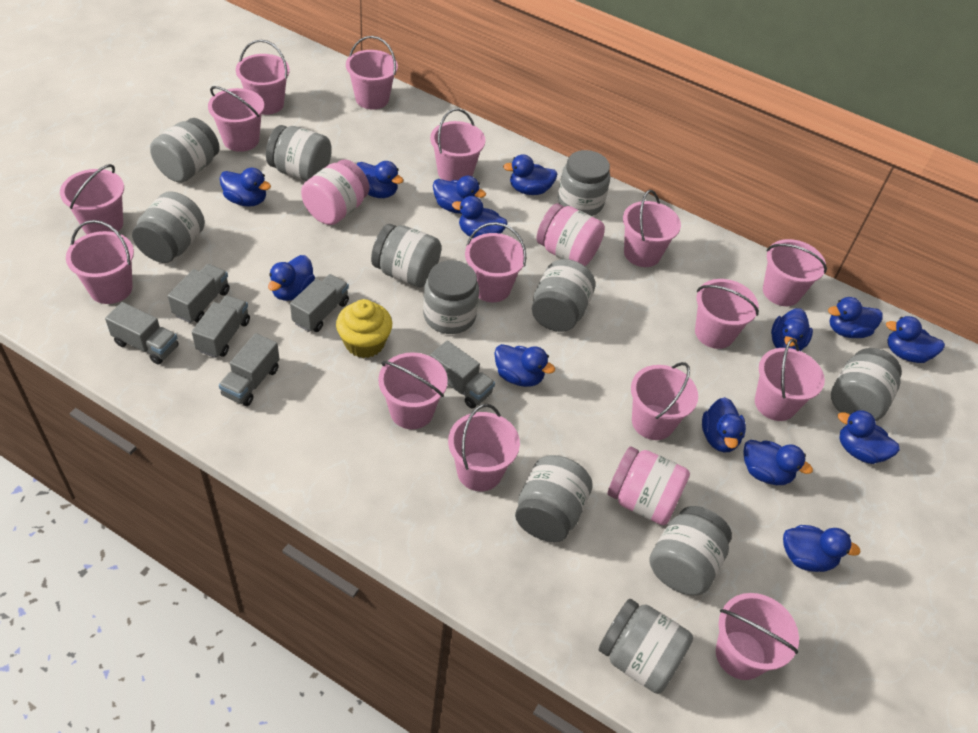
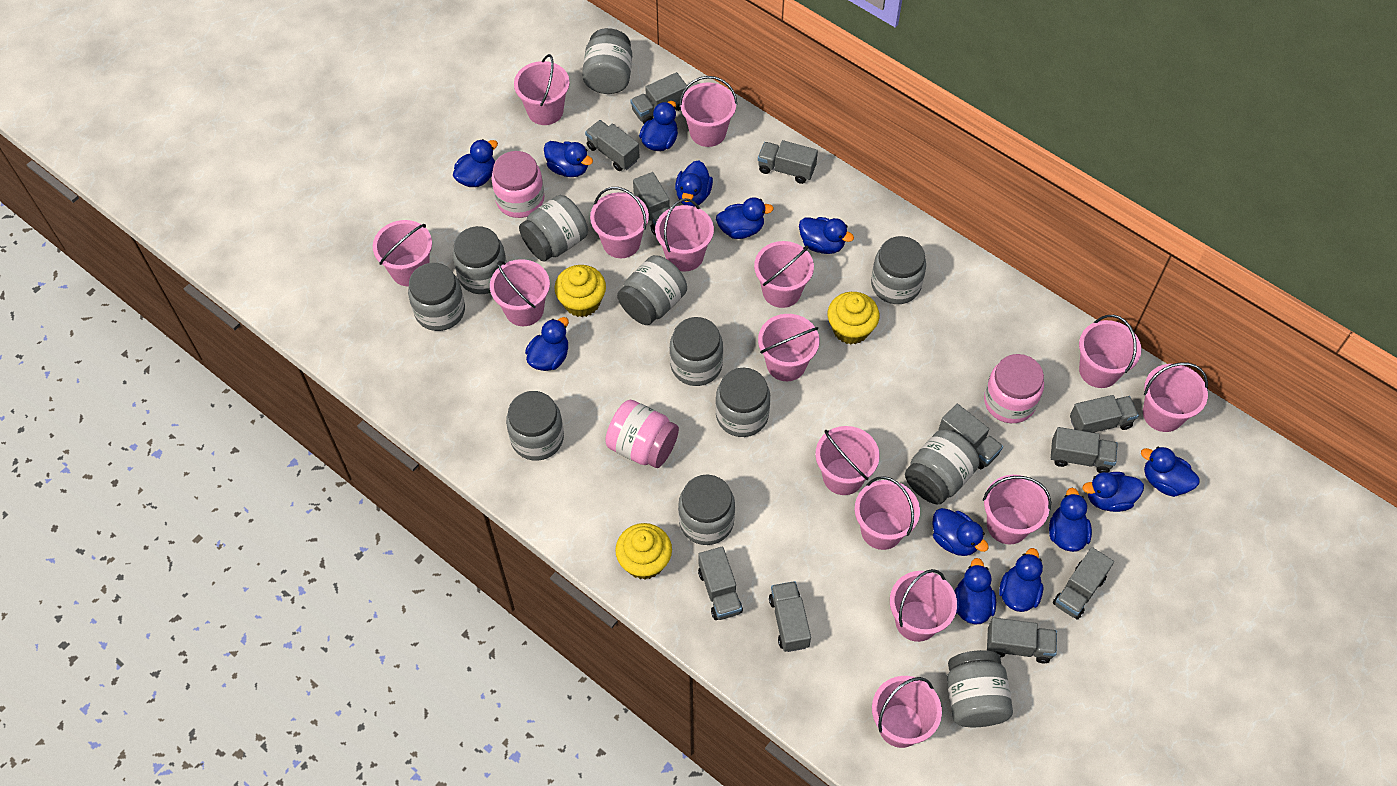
blue duck: 14 -> 13
grey jar: 11 -> 12
grey truck: 6 -> 11
yellow cupcake: 1 -> 3

